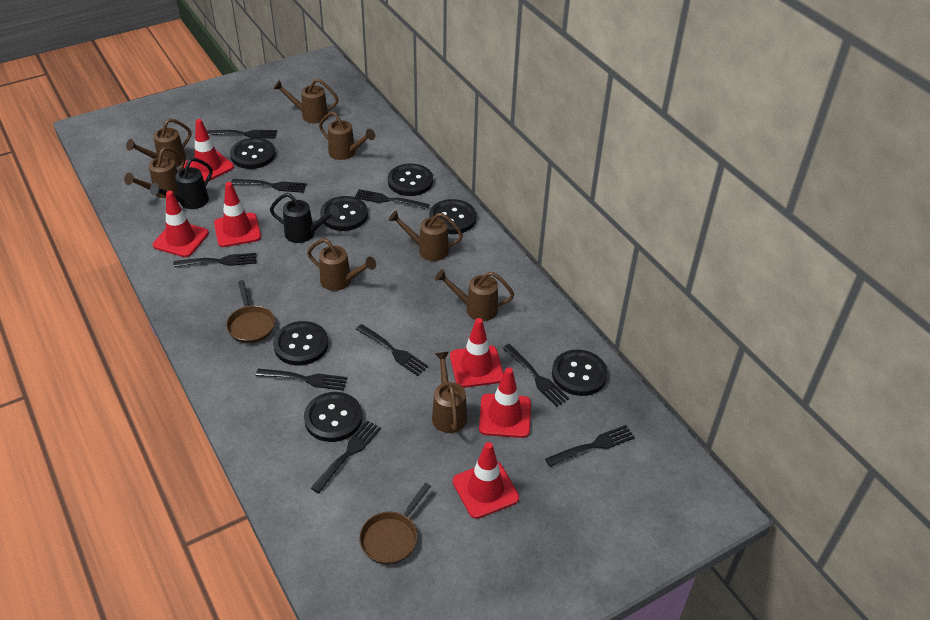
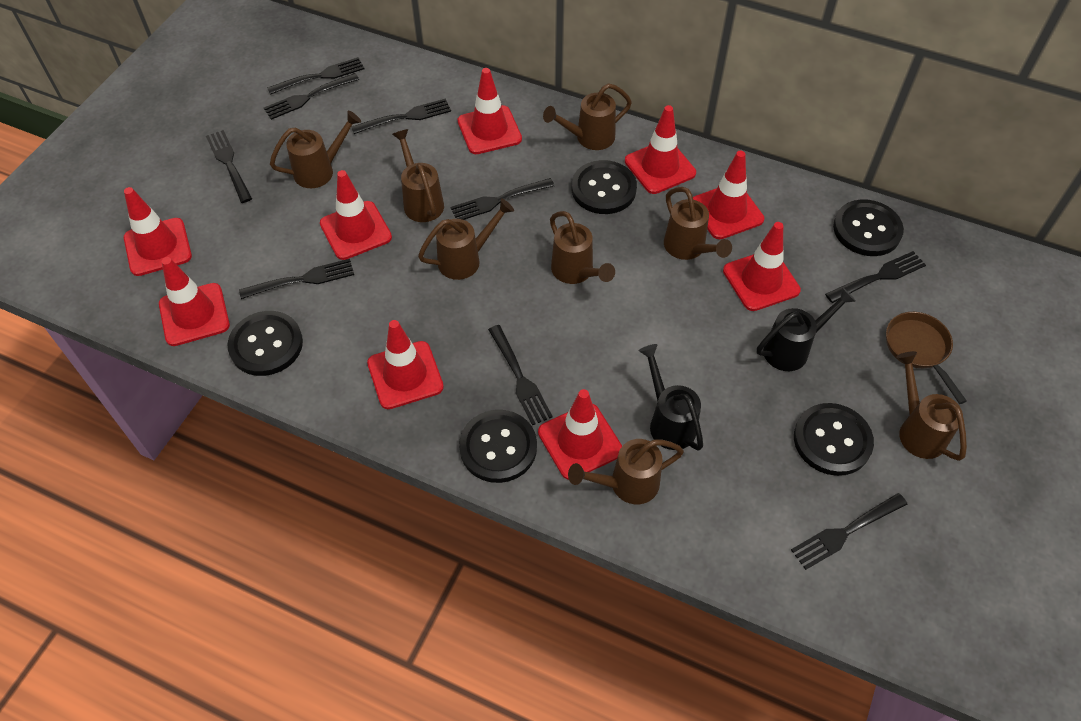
black button: 7 -> 5
brown pan: 2 -> 1
red traffic cone: 6 -> 9

